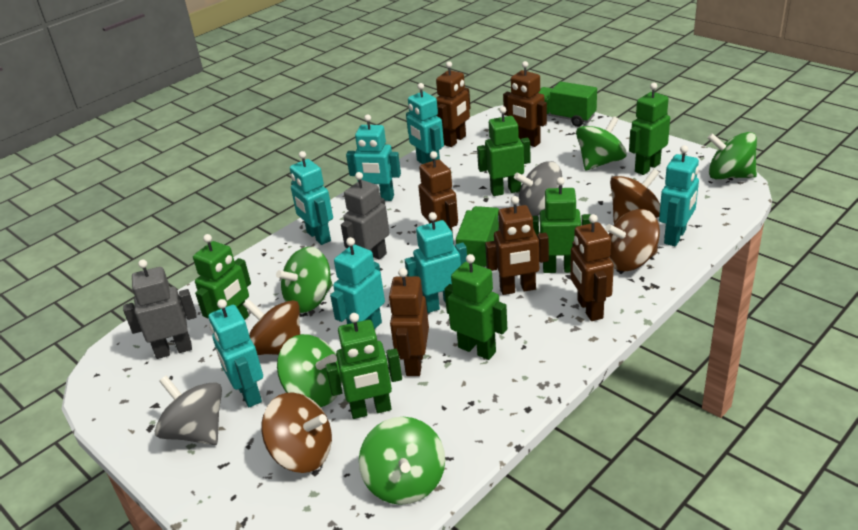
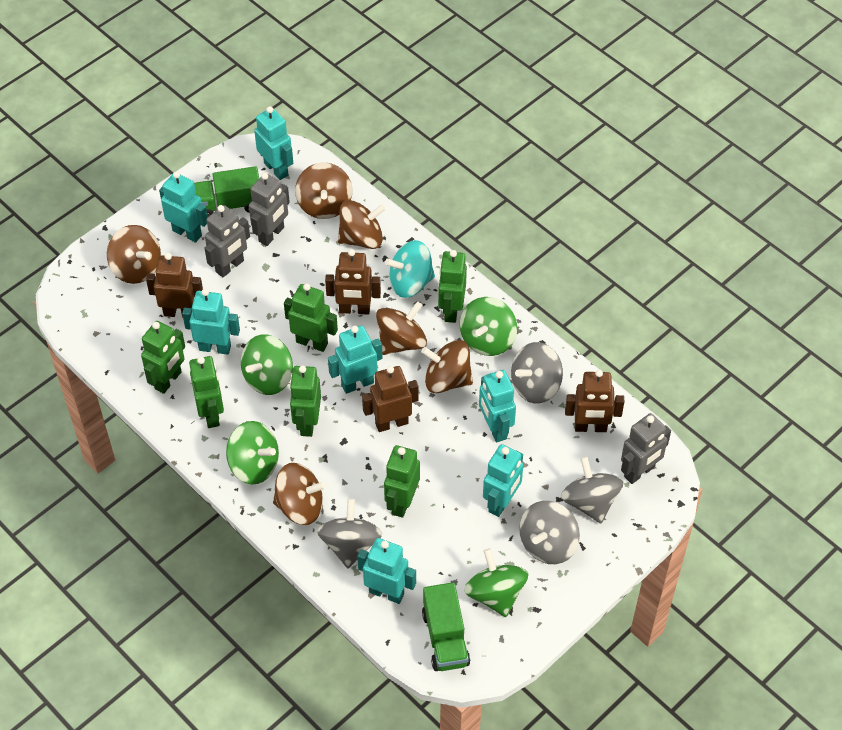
brown robot: 6 -> 4
brown spinning top: 4 -> 6
green spinning top: 5 -> 4
grey robot: 2 -> 3
grey spinning top: 2 -> 4
turquoise spinning top: 0 -> 1

